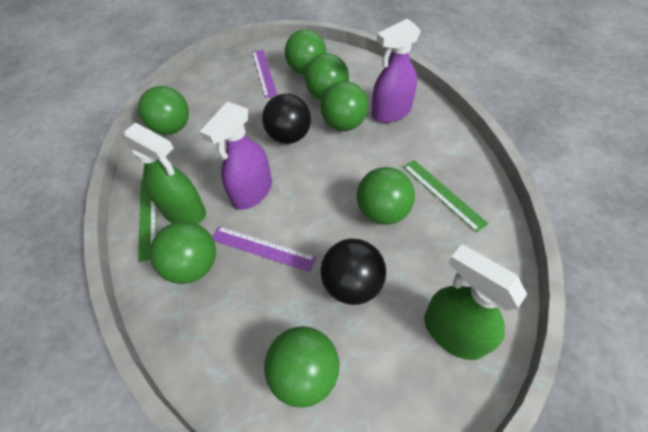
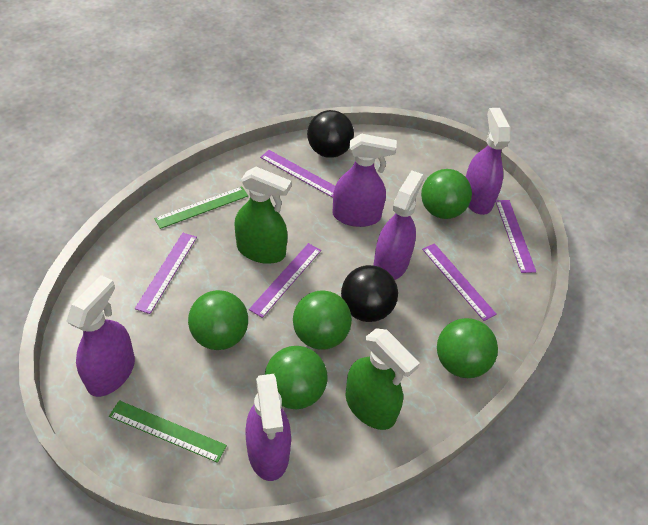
green ball: 7 -> 5
purple ruler: 2 -> 5
purple spray bottle: 2 -> 5

